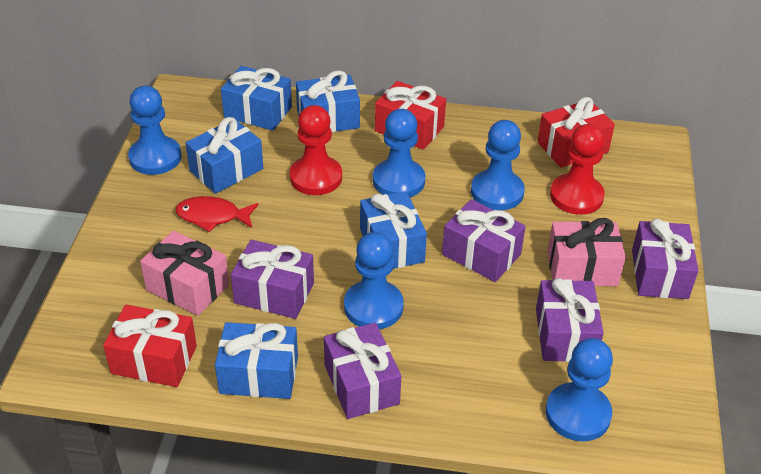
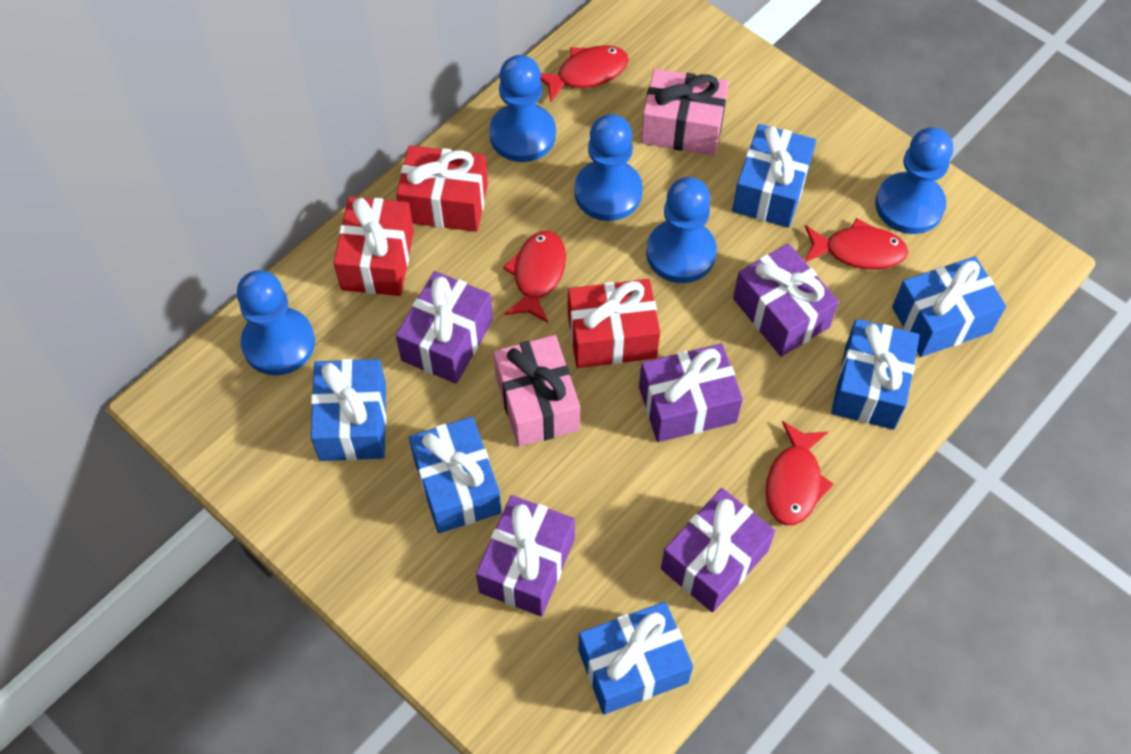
blue gift: 5 -> 6
red fish: 1 -> 4
red pawn: 2 -> 0

